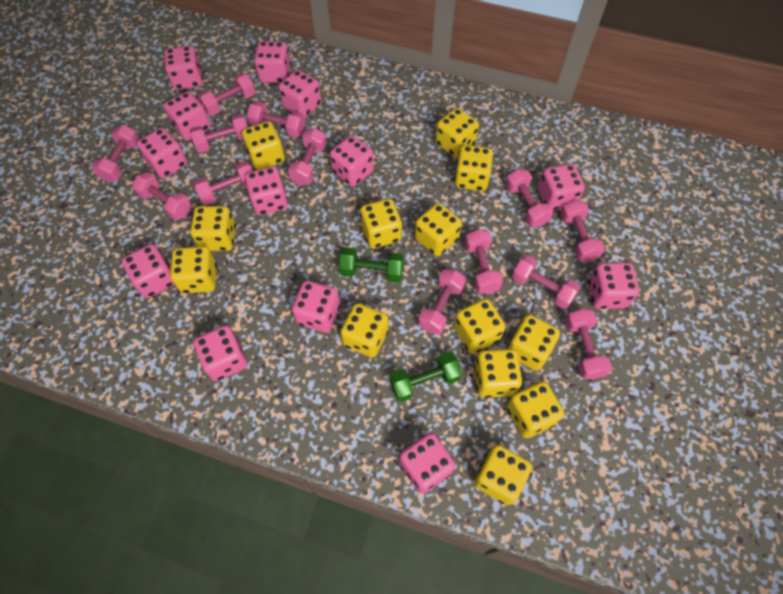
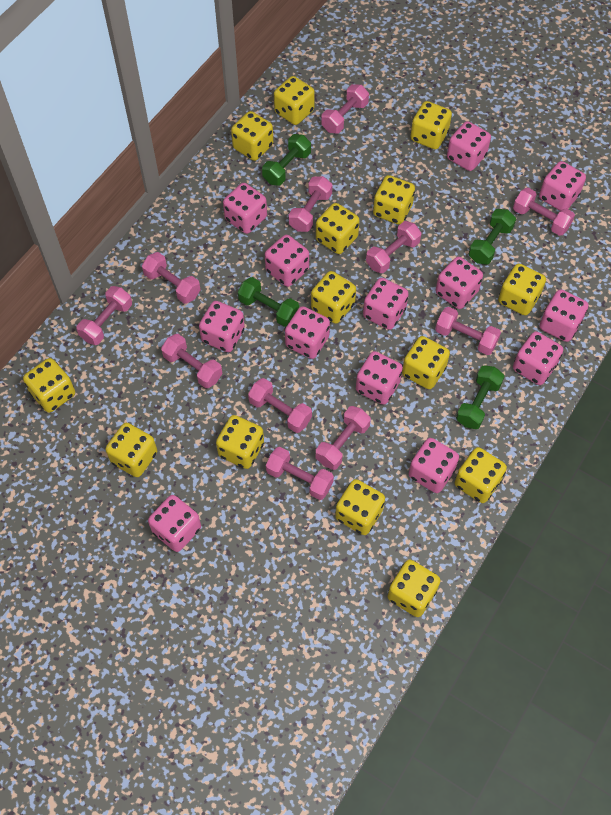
green dumbbell: 2 -> 4
pink dumbbell: 13 -> 11
yellow dice: 13 -> 14

